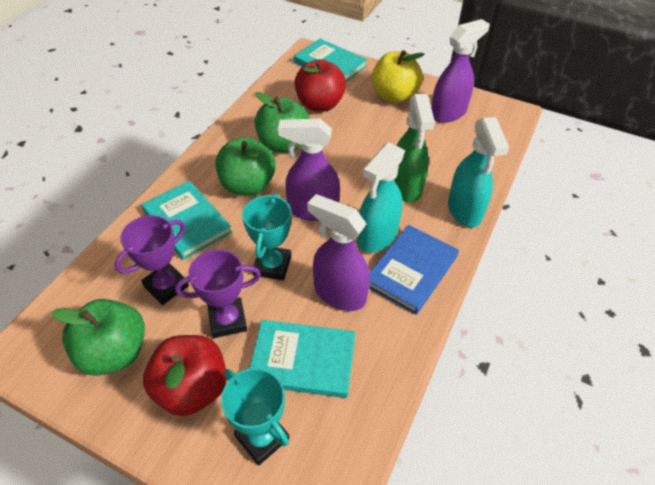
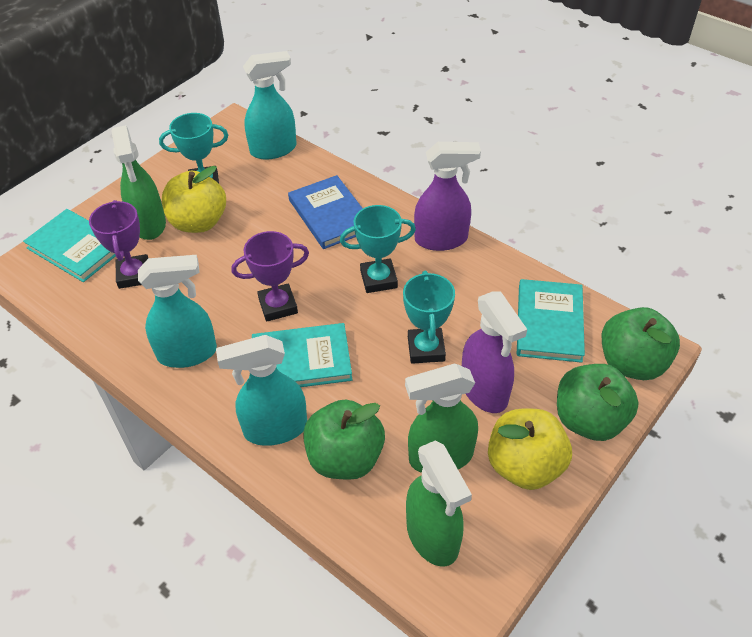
green spray bottle: 1 -> 3
purple spray bottle: 3 -> 2
red apple: 2 -> 0
turquoise spray bottle: 2 -> 3
turquoise trophy: 2 -> 3
yellow apple: 1 -> 2

